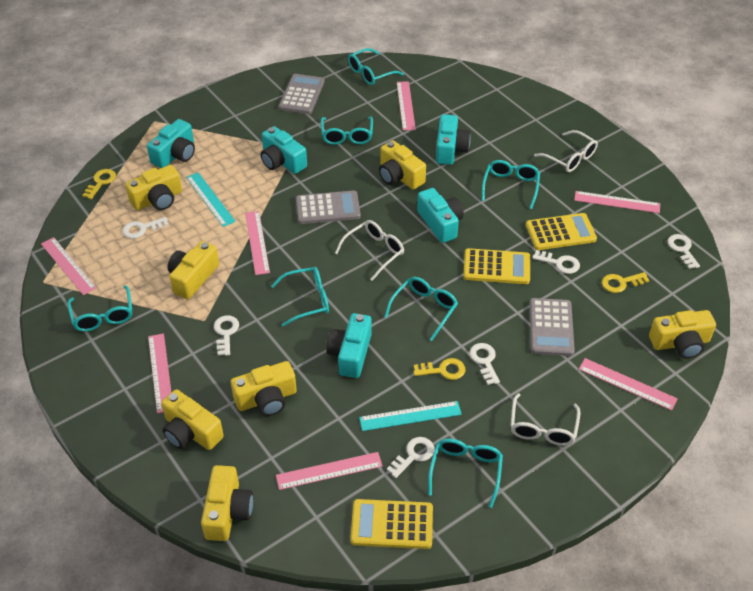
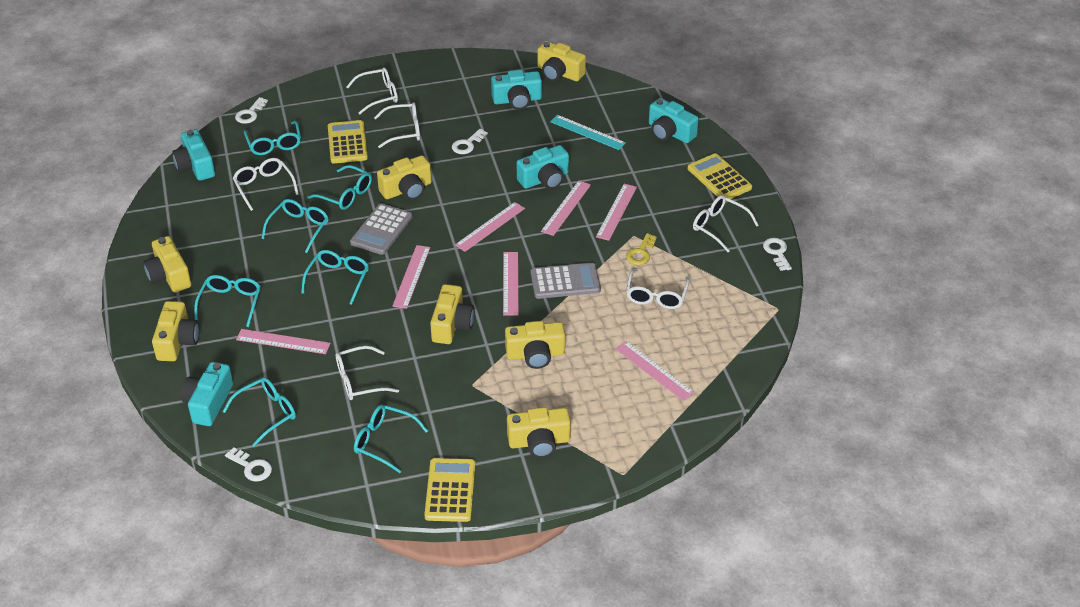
grey calculator: 3 -> 2
turquoise ruler: 2 -> 1
white glasses: 3 -> 6
white key: 6 -> 4
yellow key: 3 -> 1

